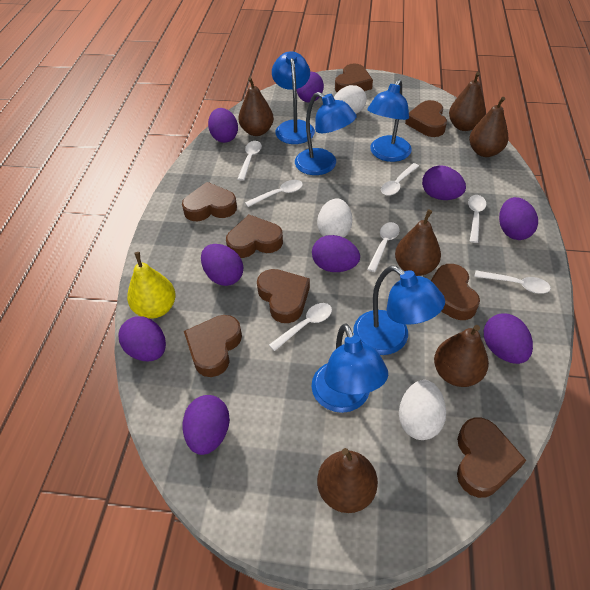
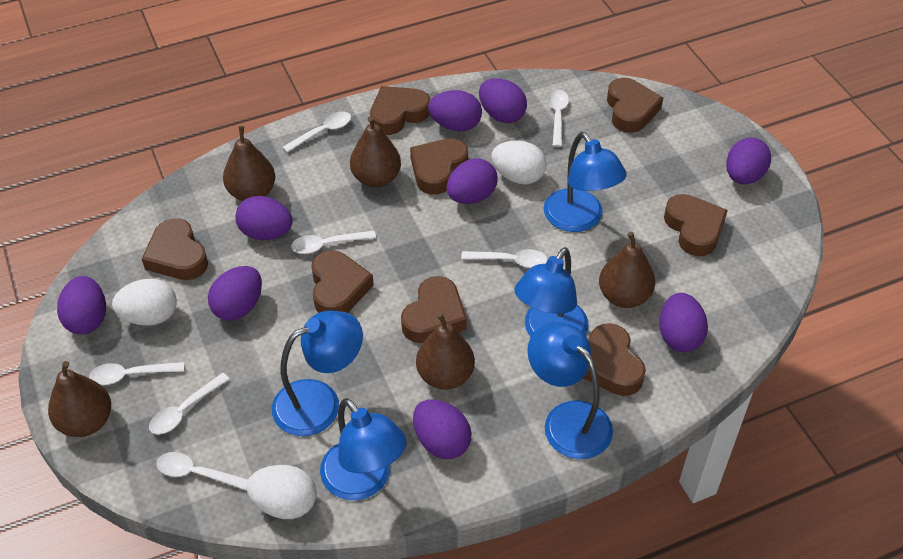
brown pear: 6 -> 5
yellow pear: 1 -> 0

